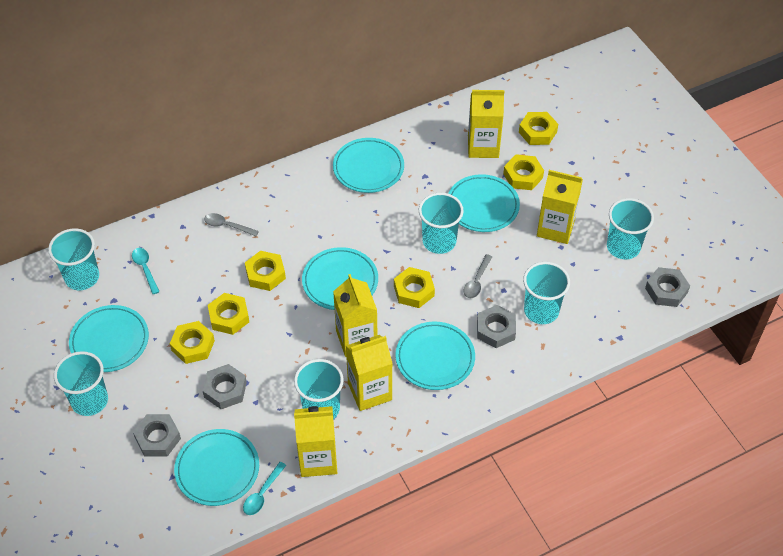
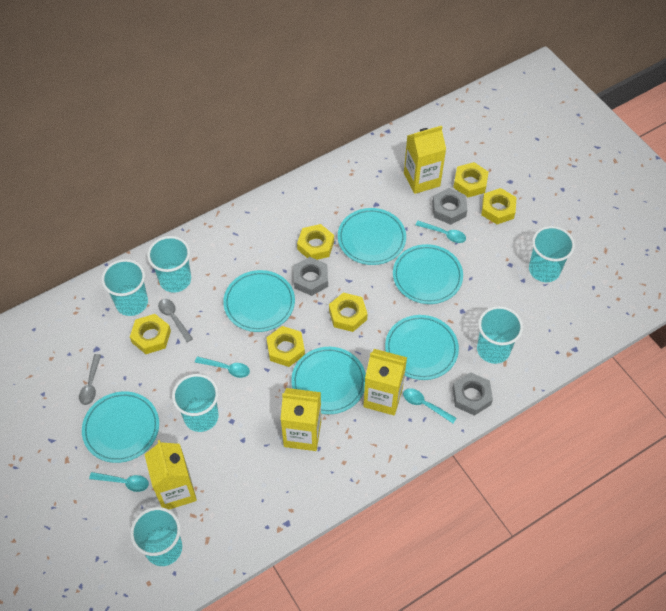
grey nut: 4 -> 3
turquoise spoon: 2 -> 4
yellow carton: 5 -> 4

